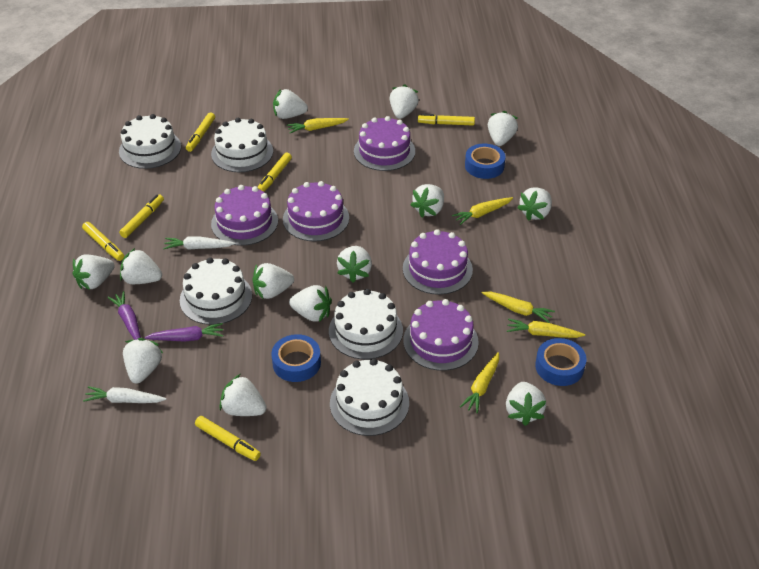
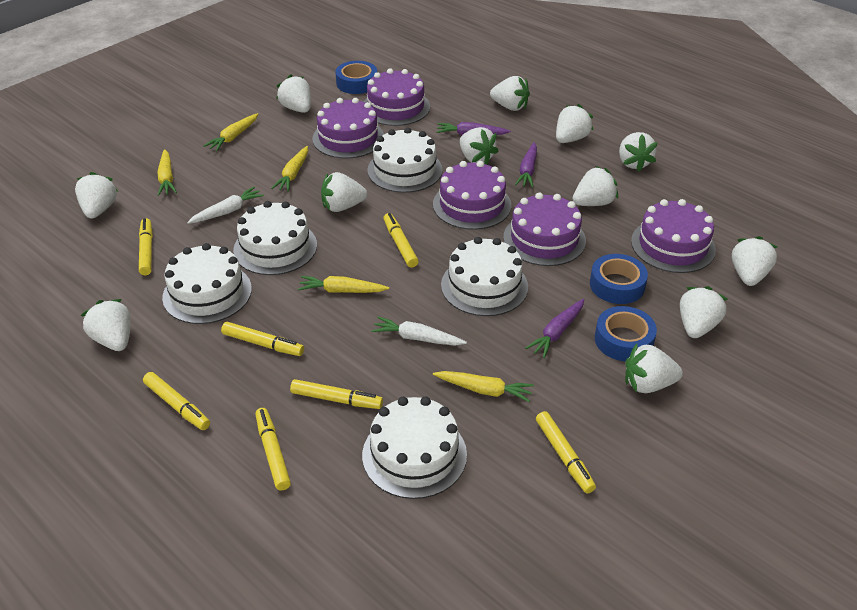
purple carrot: 2 -> 3
white strawberry: 13 -> 12
yellow marker: 6 -> 7

